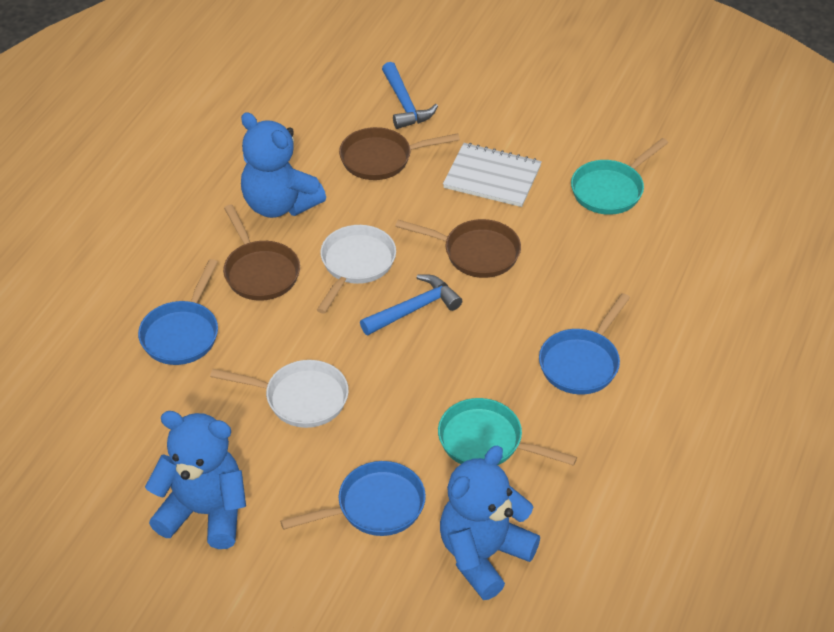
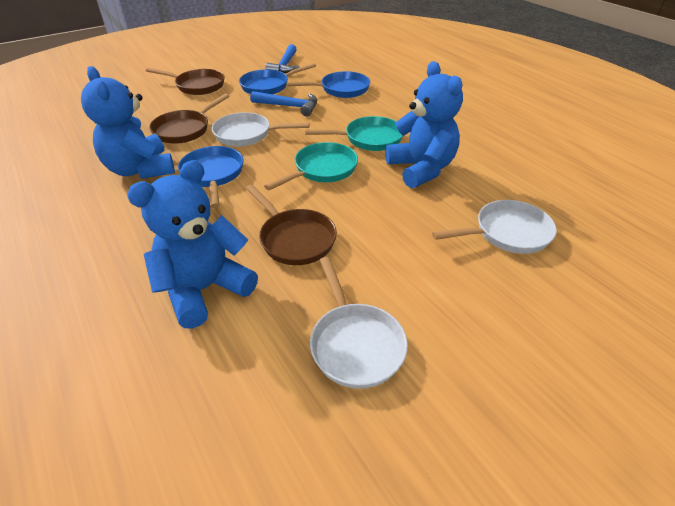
white notebook: 1 -> 0
white pan: 2 -> 3

